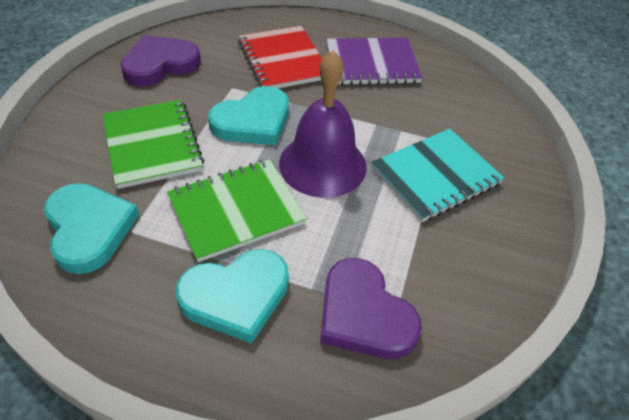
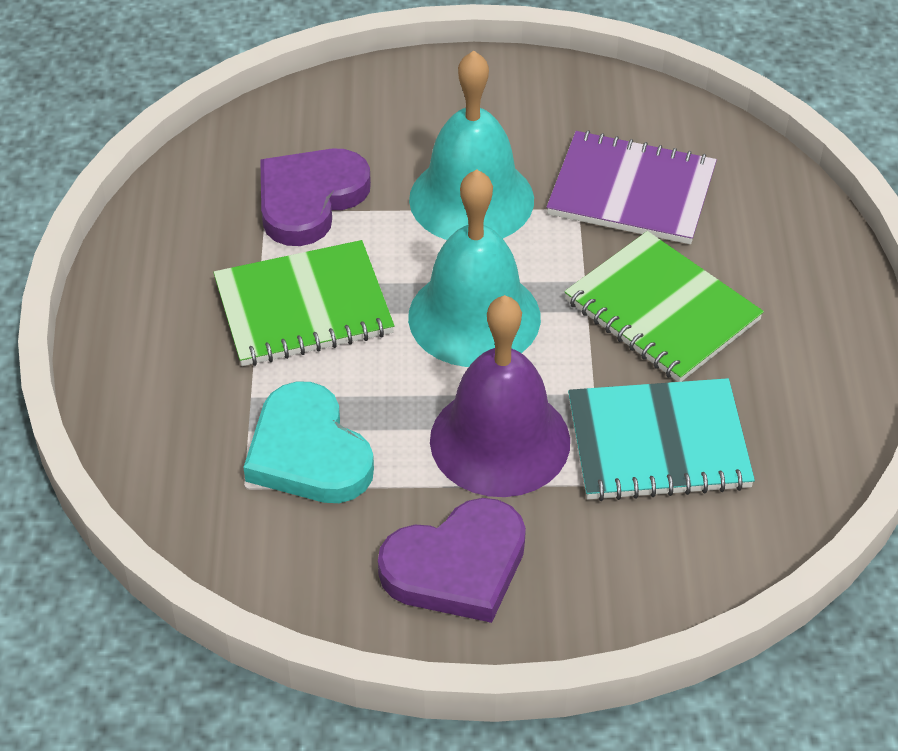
red notebook: 1 -> 0
turquoise bell: 0 -> 2
turquoise heart: 3 -> 1

